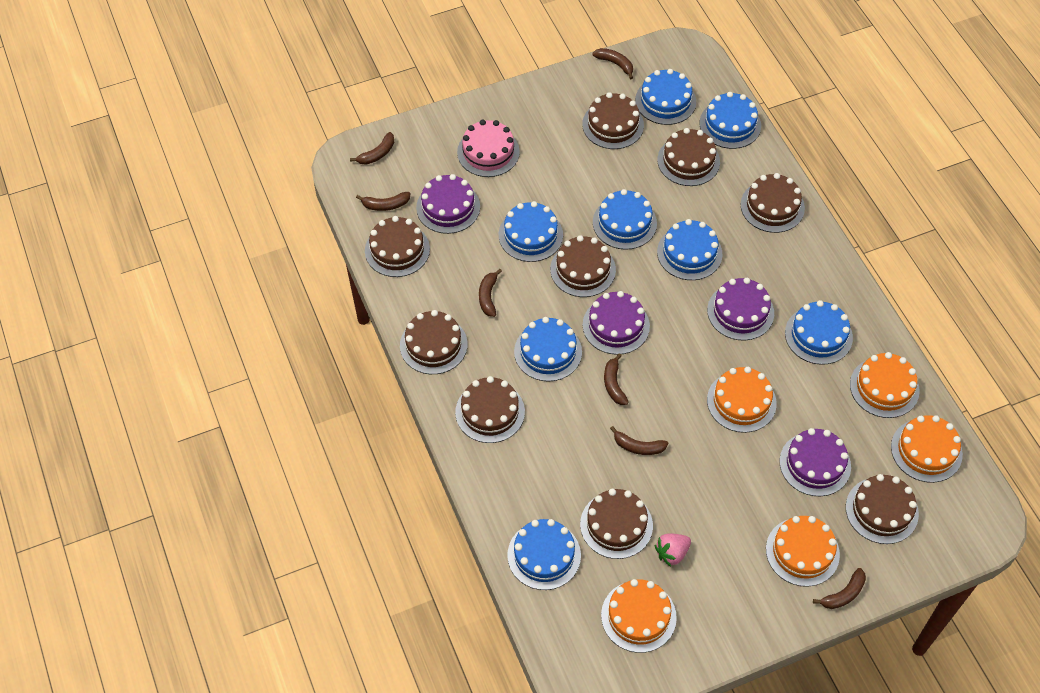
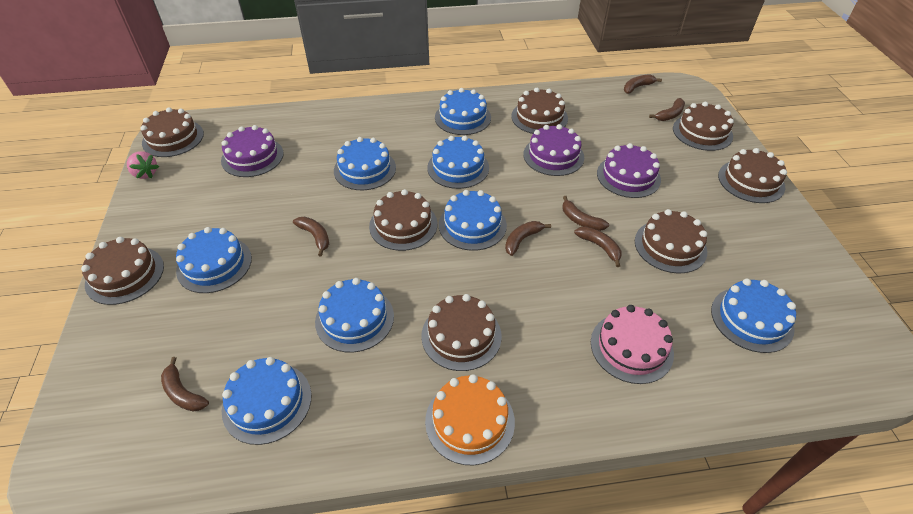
brown cake: 9 -> 8
orange cake: 5 -> 1
purple cake: 4 -> 3

